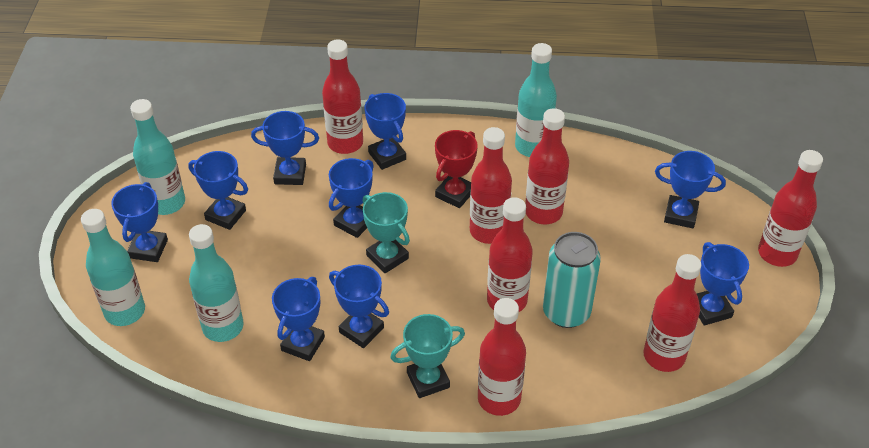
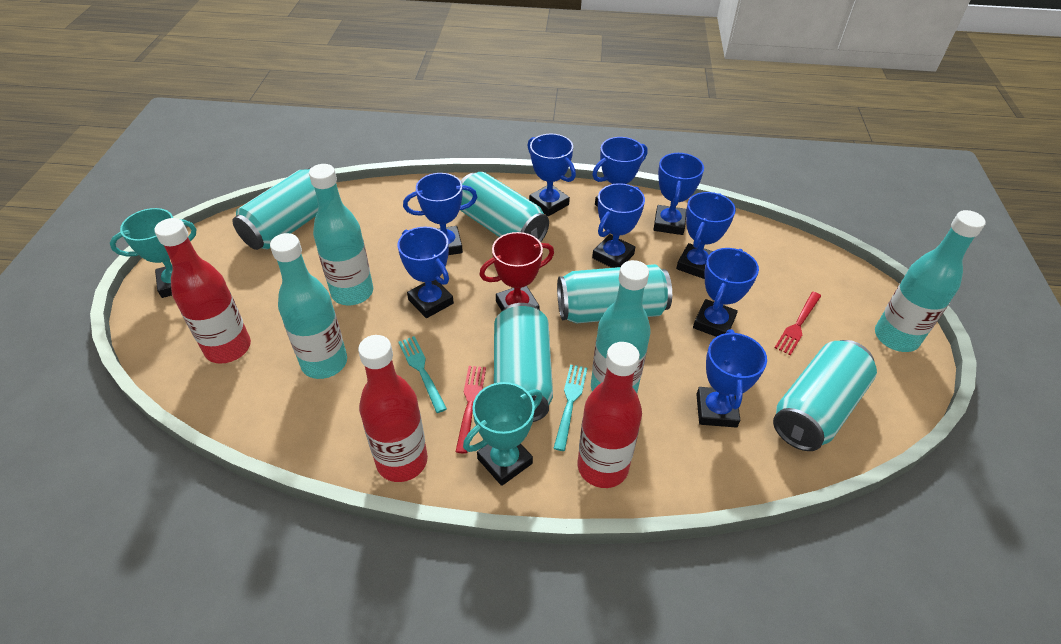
red bottle: 7 -> 3
red fork: 0 -> 2
turquoise can: 1 -> 5
turquoise fork: 0 -> 2

